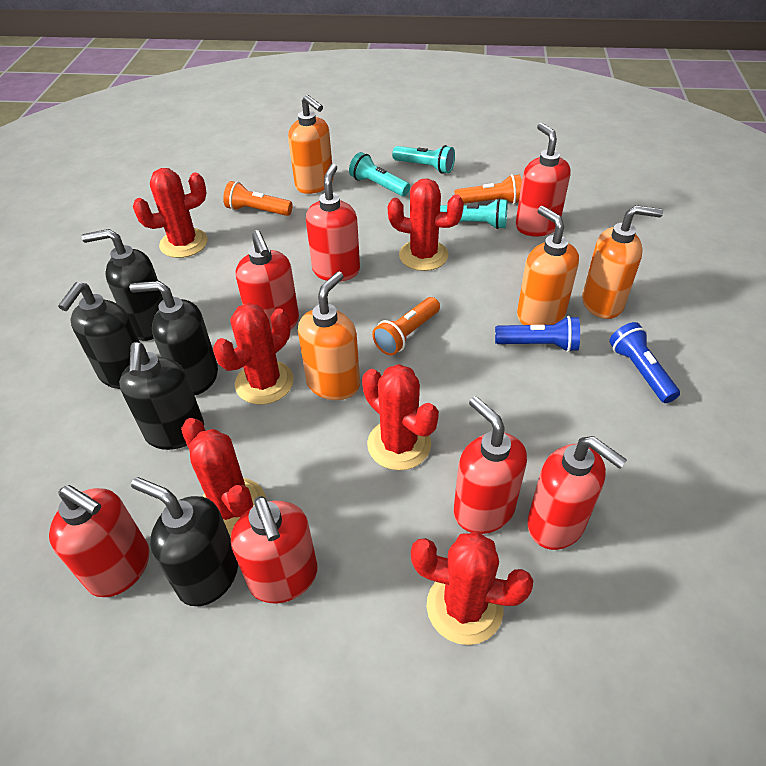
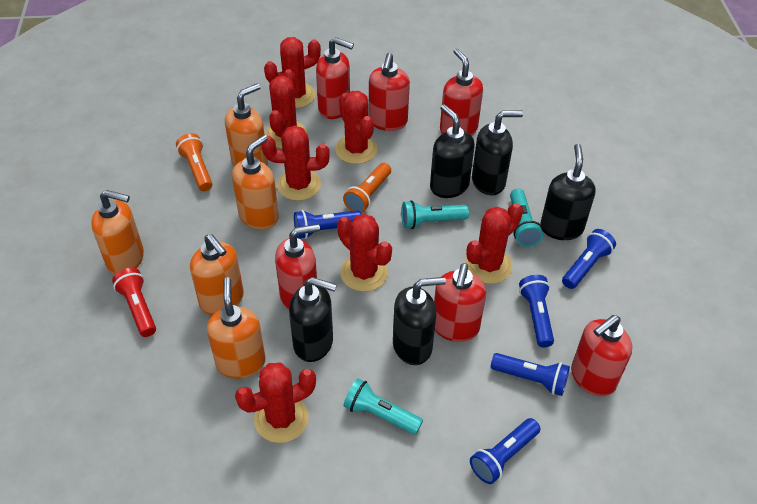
blue flashlight: 2 -> 5
orange flashlight: 3 -> 2
orange soap dispenser: 4 -> 5
red cactus: 6 -> 7
red flashlight: 0 -> 1
red soap dispenser: 7 -> 6

